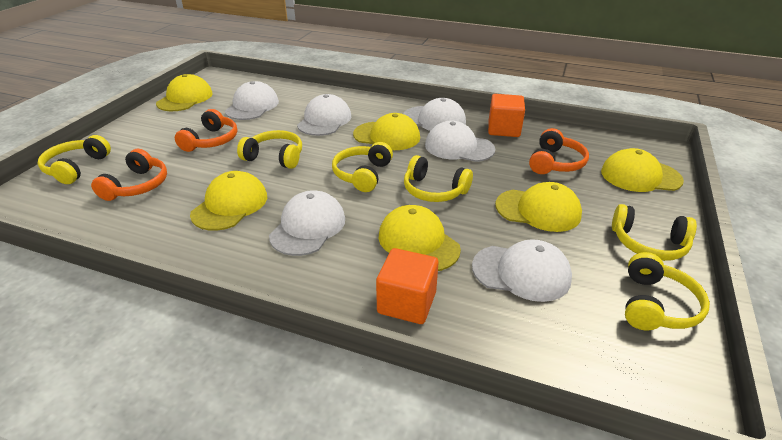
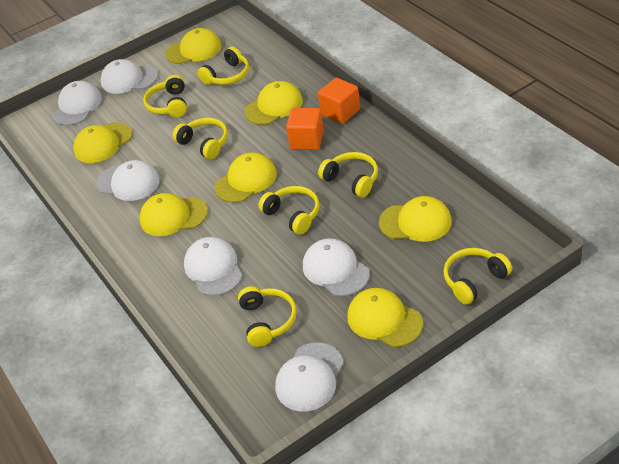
orange headphones: 3 -> 0
yellow cap: 6 -> 7
yellow headphones: 6 -> 7

